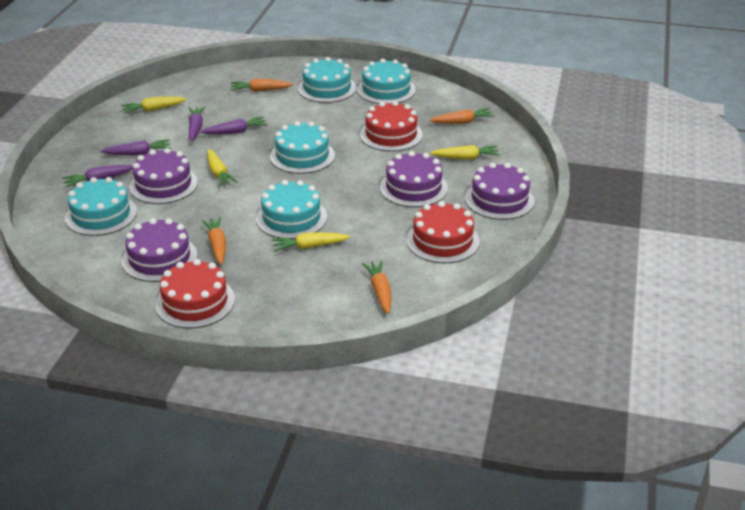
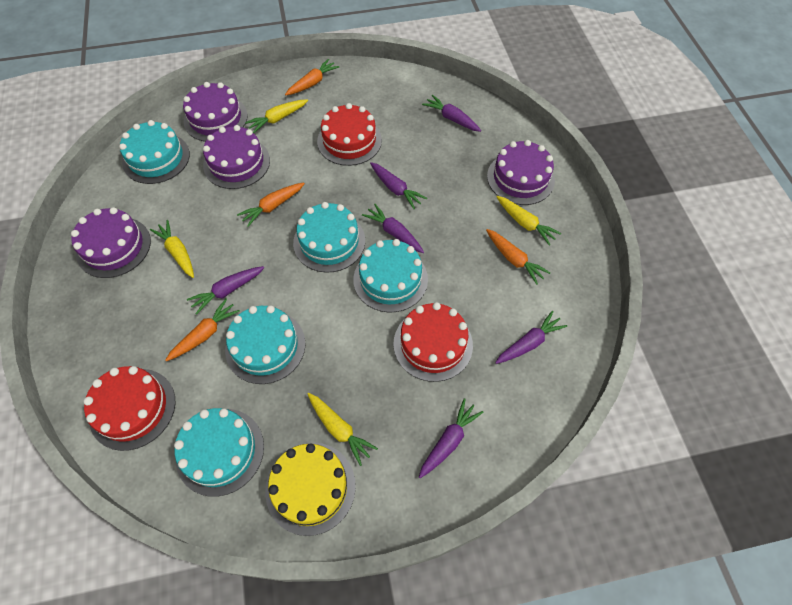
purple carrot: 4 -> 6
yellow cake: 0 -> 1

